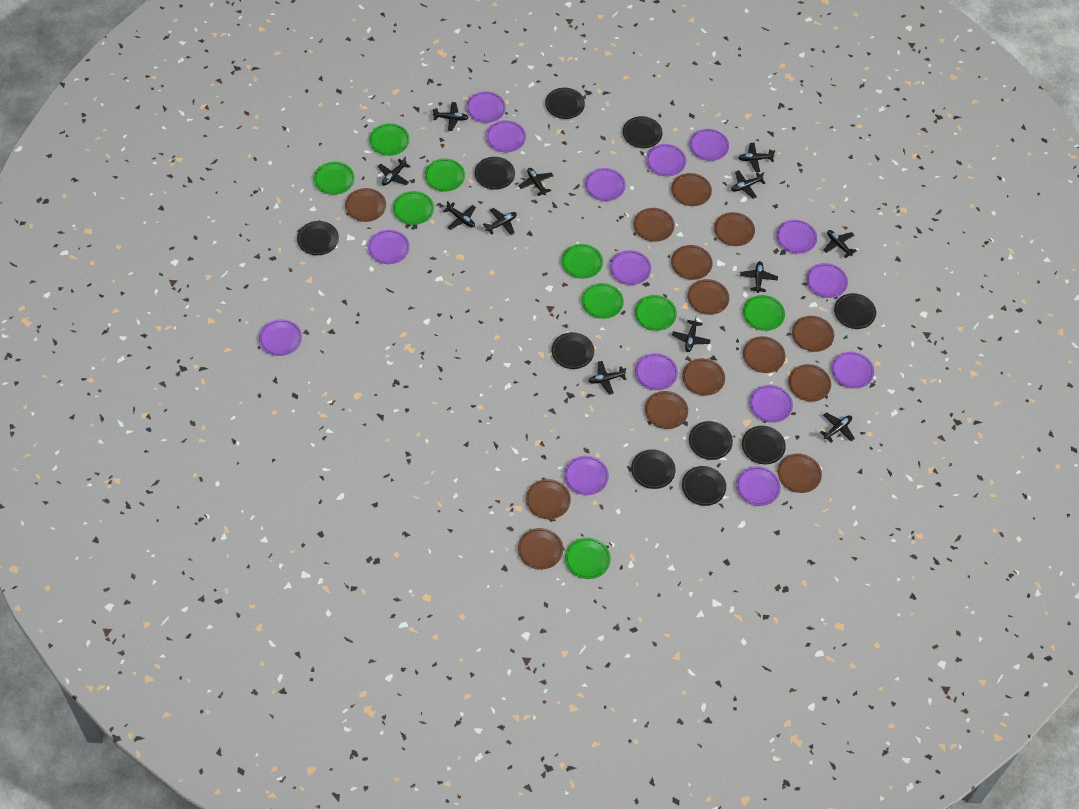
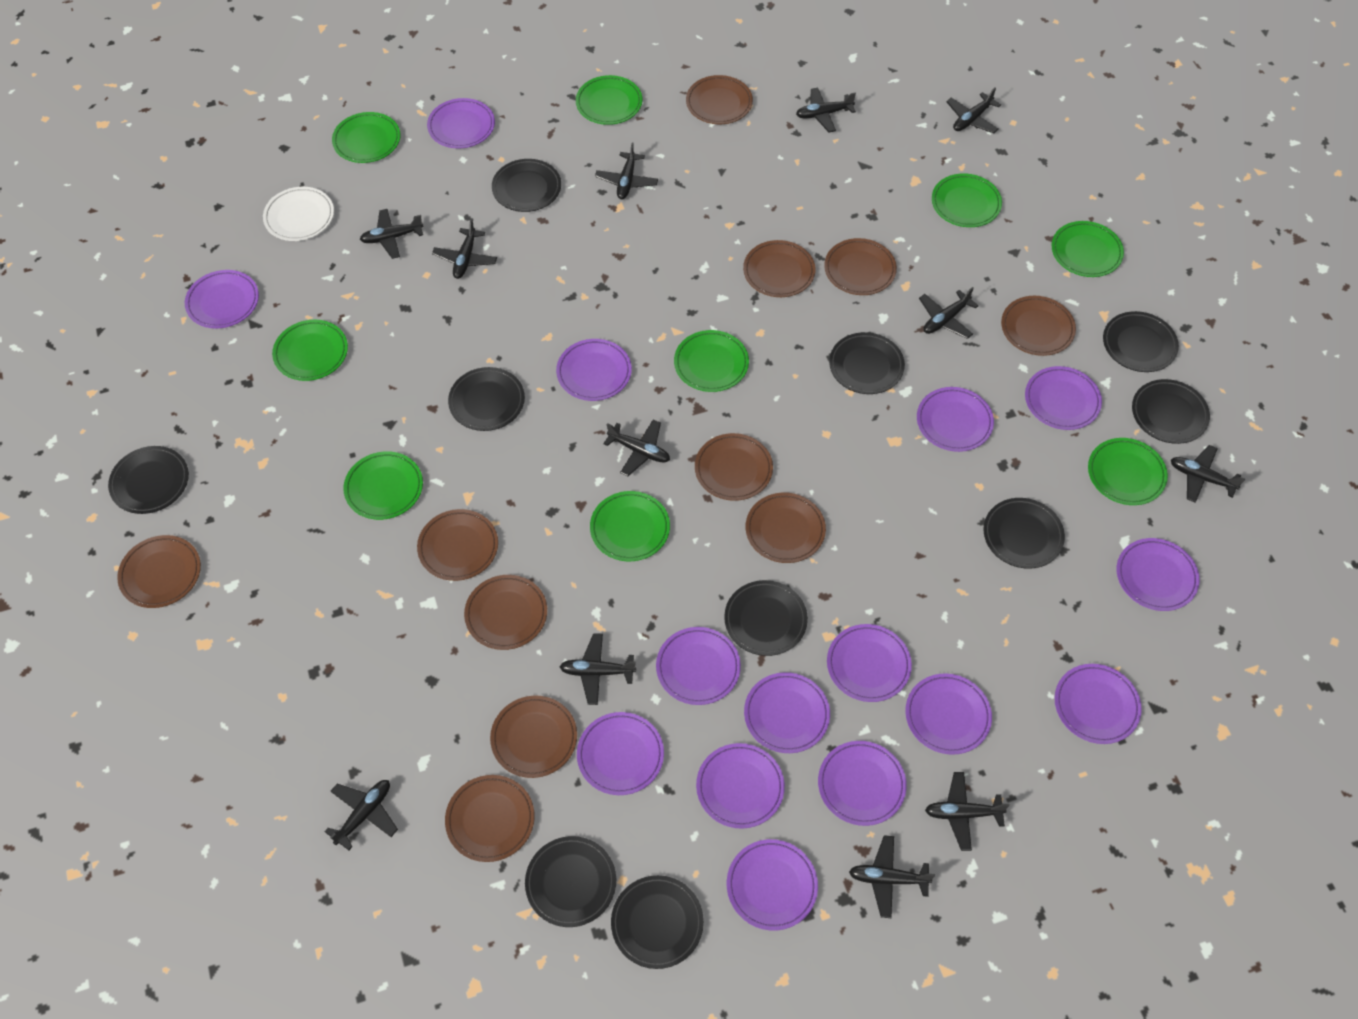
brown plate: 14 -> 11
white plate: 0 -> 1

